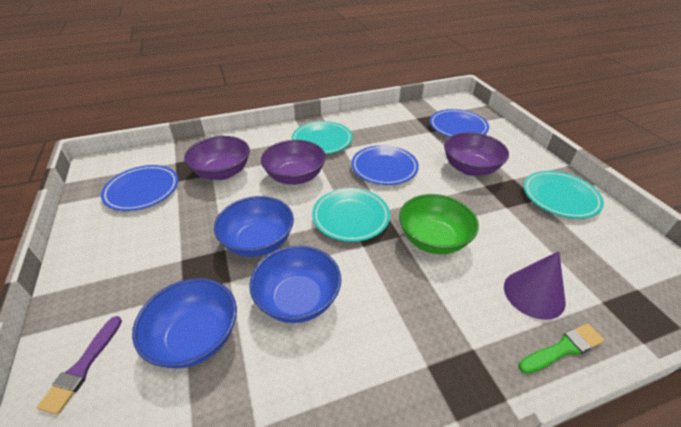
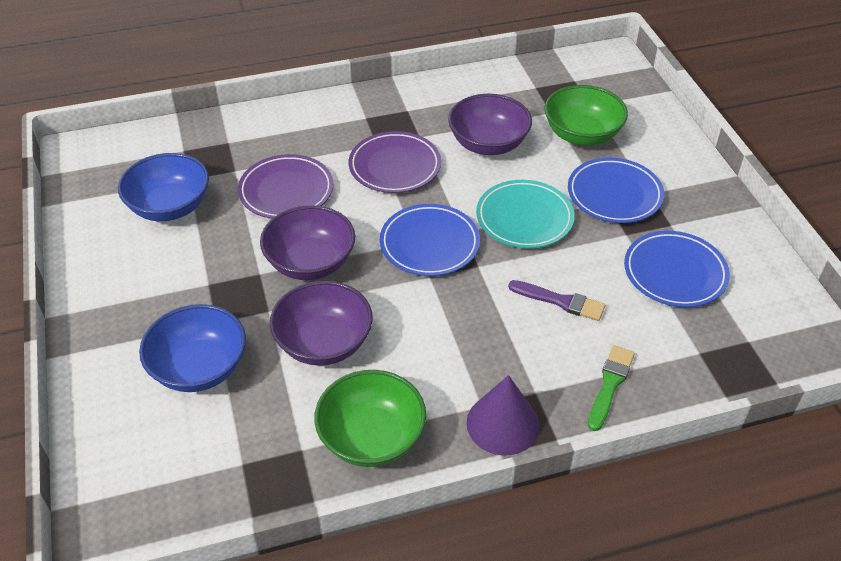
blue bowl: 3 -> 2
green bowl: 1 -> 2
purple plate: 0 -> 2
turquoise plate: 3 -> 1

